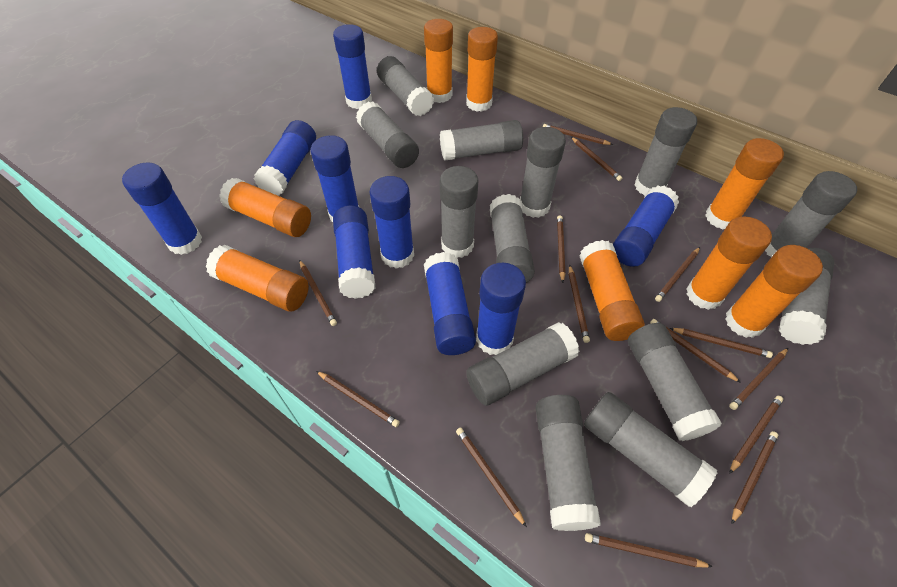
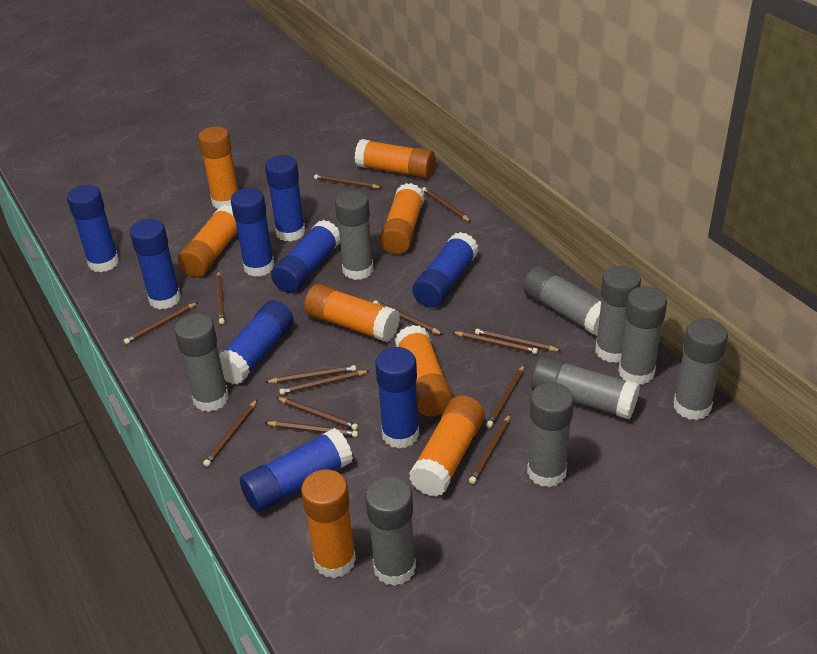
grey glue stick: 13 -> 9

